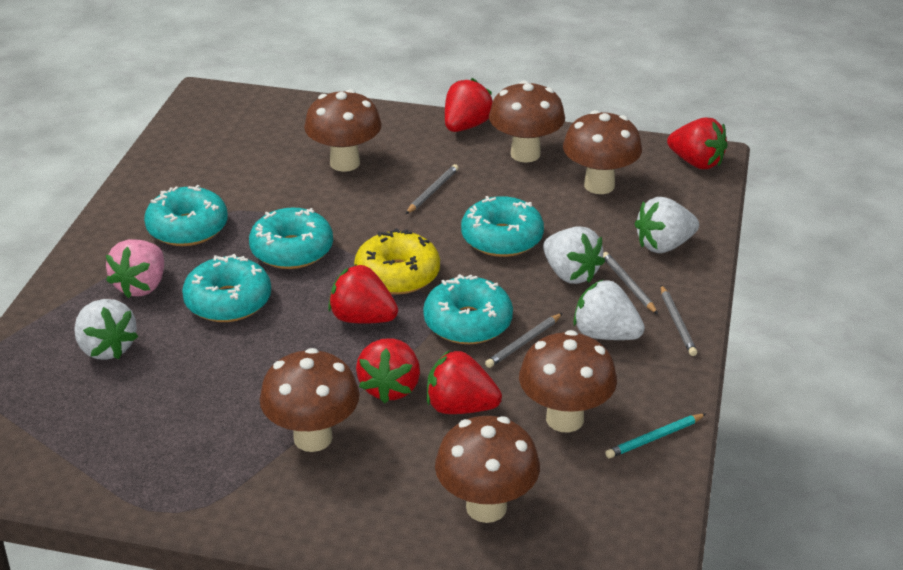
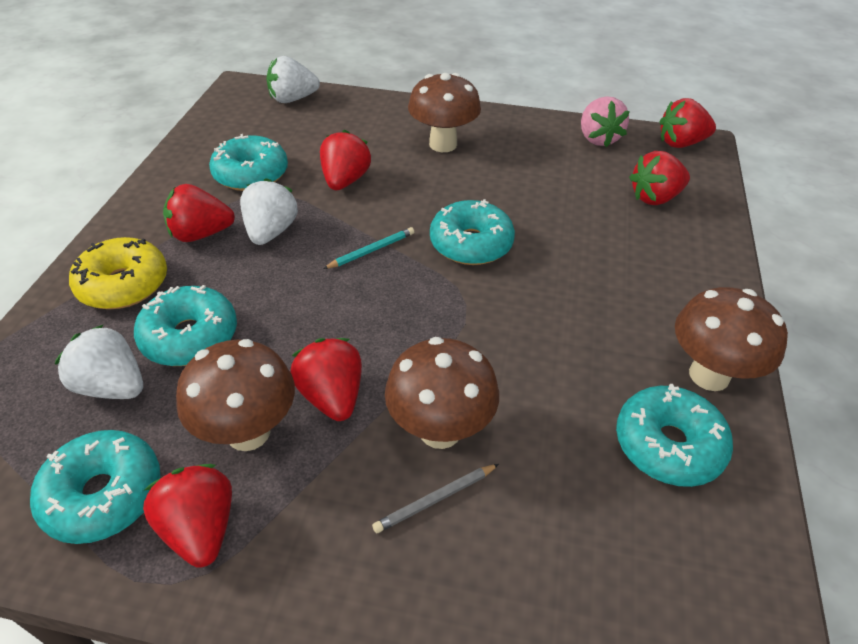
brown mushroom: 6 -> 4
grey pencil: 4 -> 1
red strawberry: 5 -> 6
white strawberry: 4 -> 3

